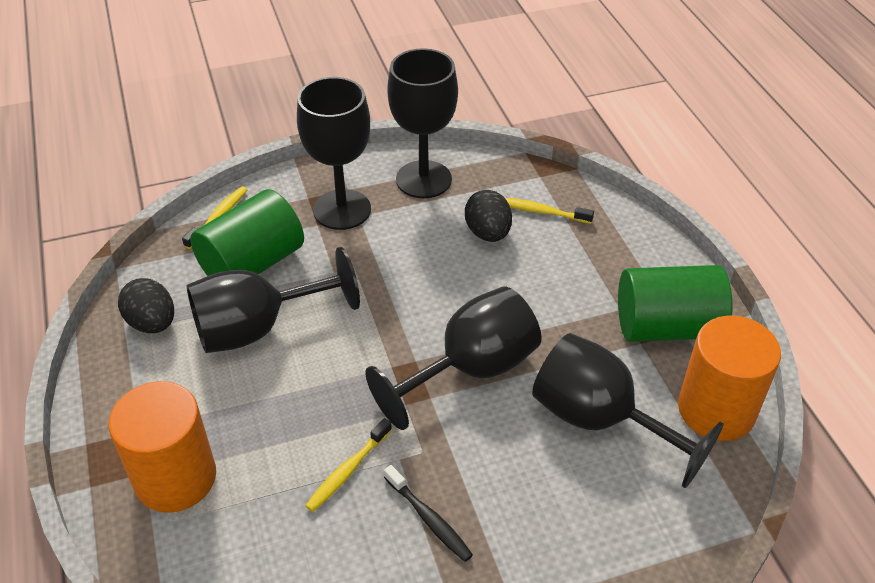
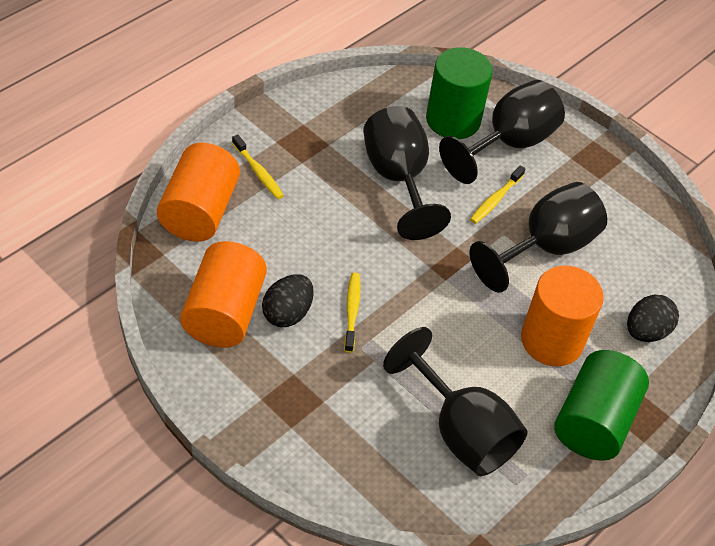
black goblet: 5 -> 4
black toothbrush: 1 -> 0
orange cylinder: 2 -> 3

